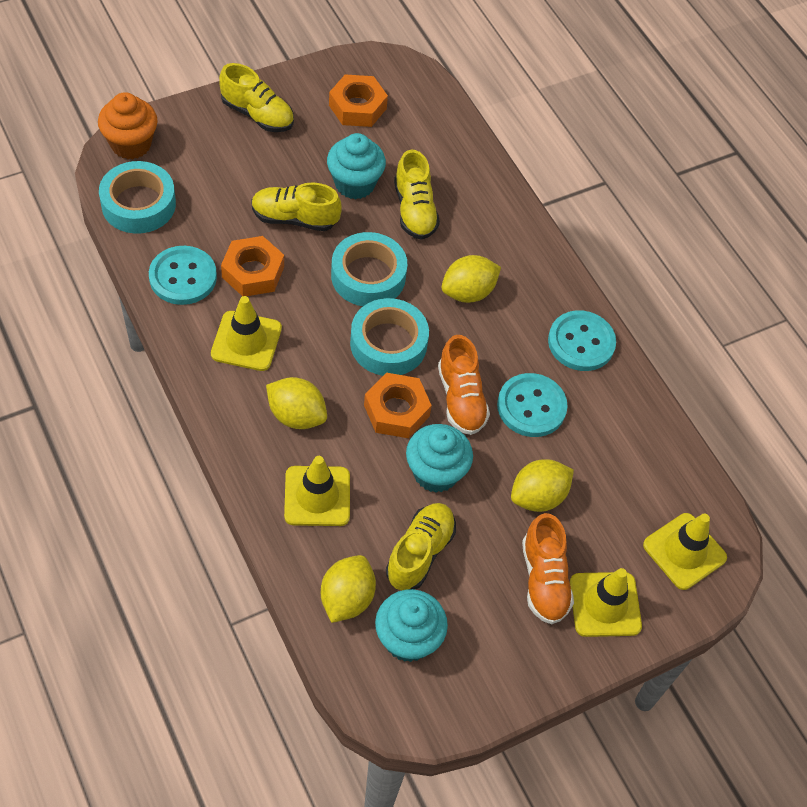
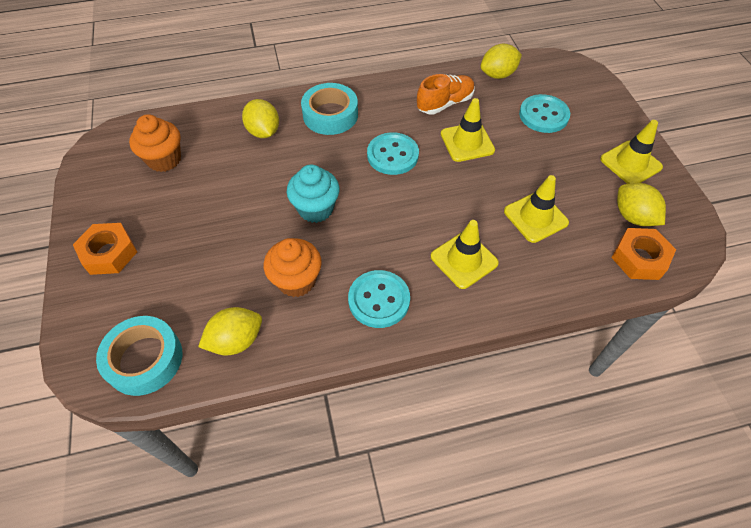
orange cupcake: 1 -> 2
orange nut: 3 -> 2
orange shoe: 2 -> 1
turquoise cupcake: 3 -> 1
turquoise tape: 3 -> 2
yellow shoe: 4 -> 0

